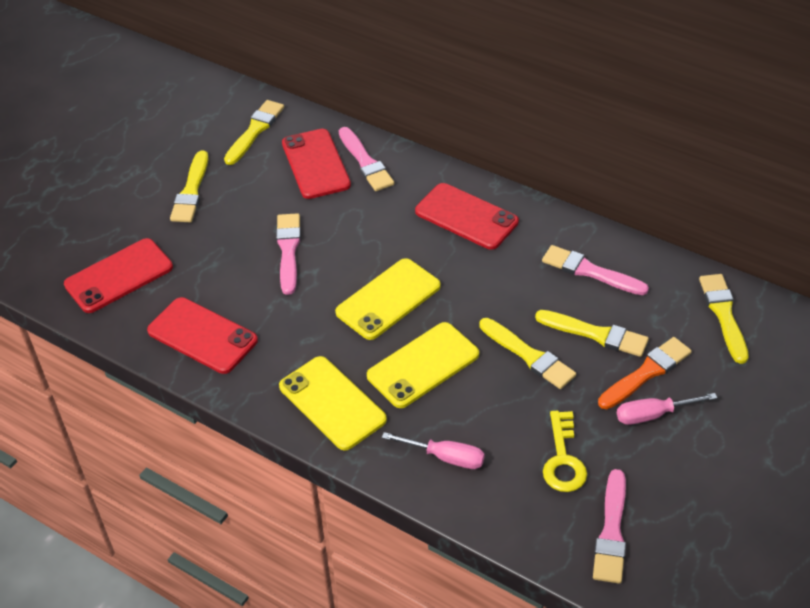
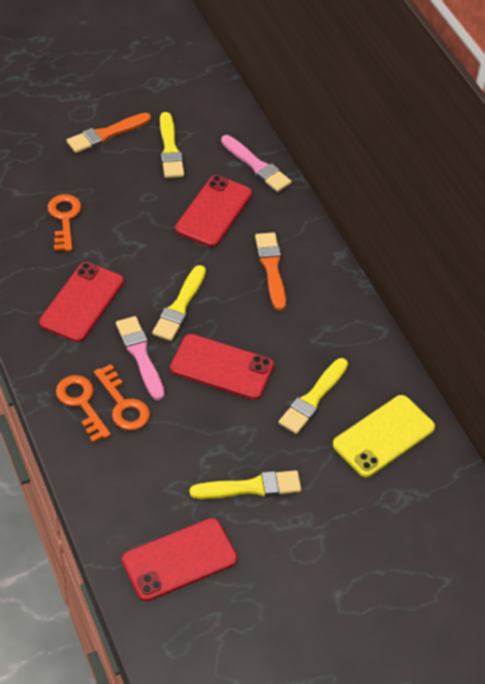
orange brush: 1 -> 2
orange key: 0 -> 3
pink brush: 4 -> 2
pink screwdriver: 2 -> 0
yellow brush: 5 -> 4
yellow key: 1 -> 0
yellow phone: 3 -> 1

